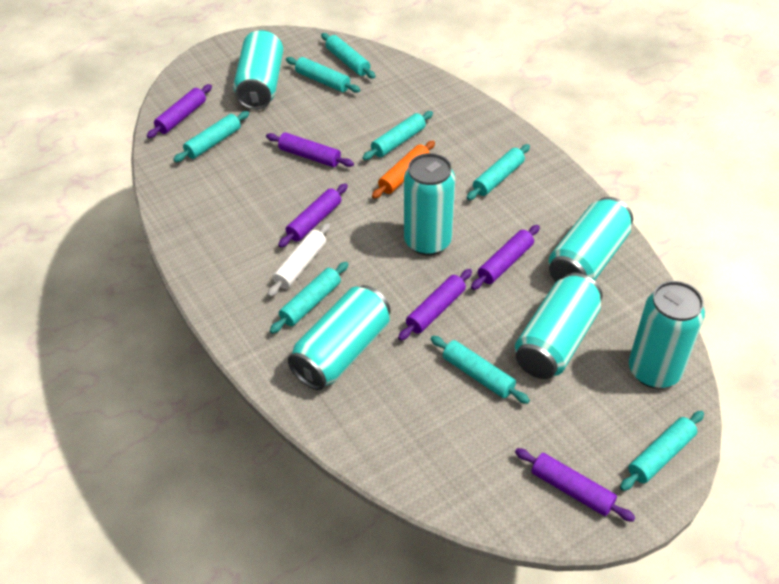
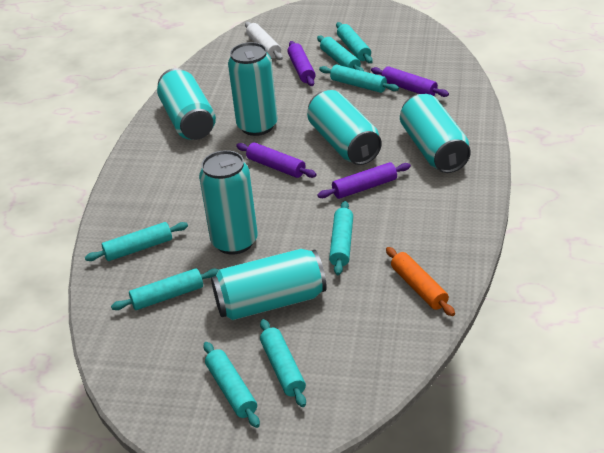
purple rolling pin: 6 -> 4

